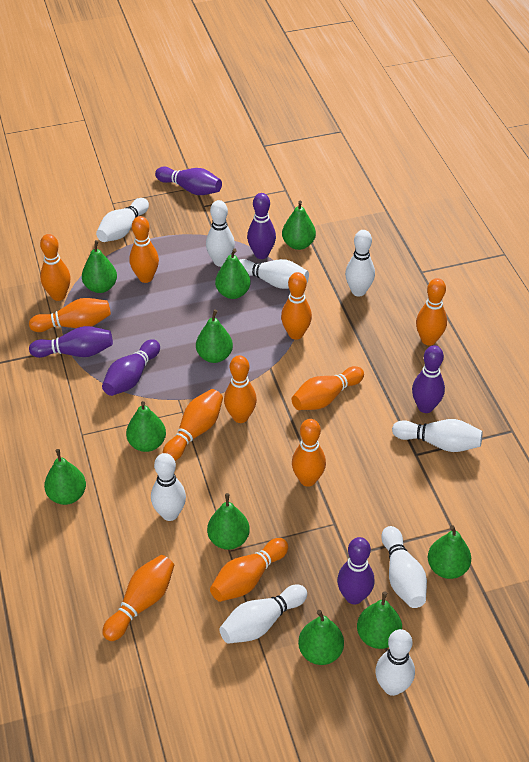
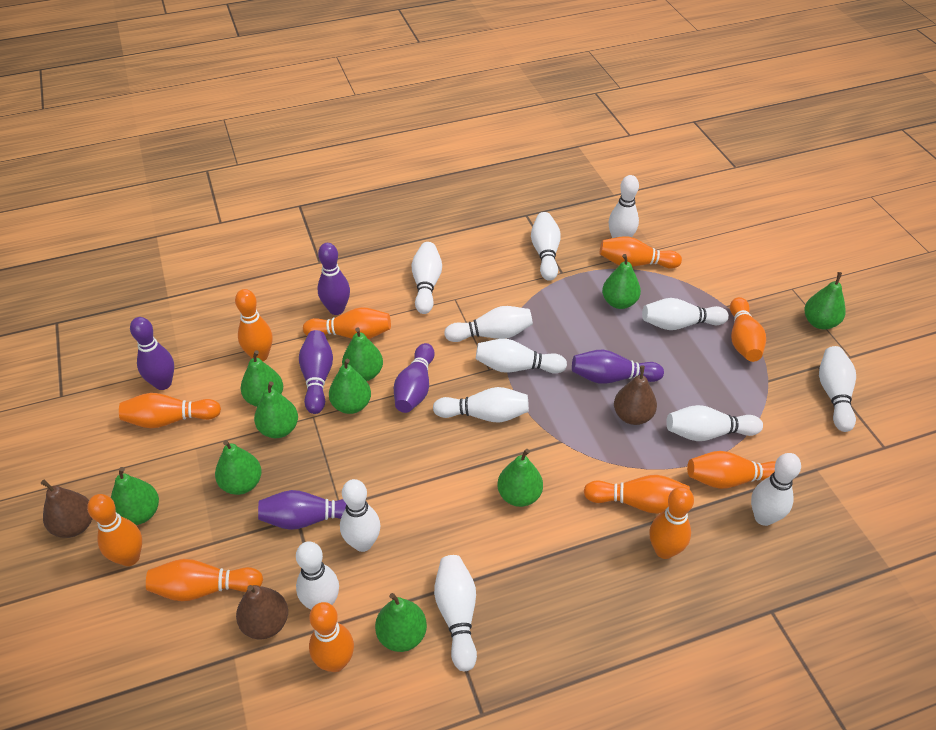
brown pear: 0 -> 3
white bowling pin: 9 -> 13

